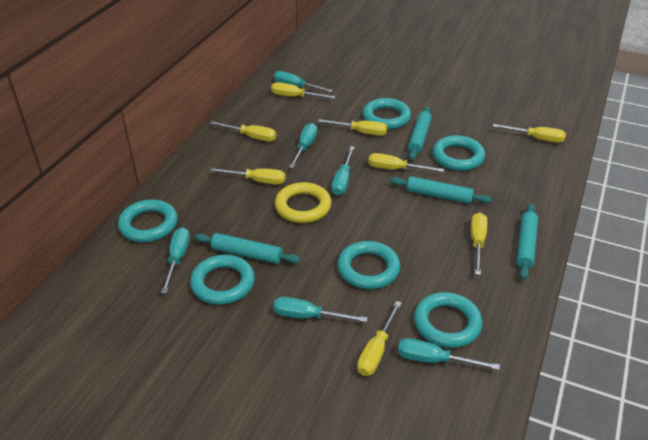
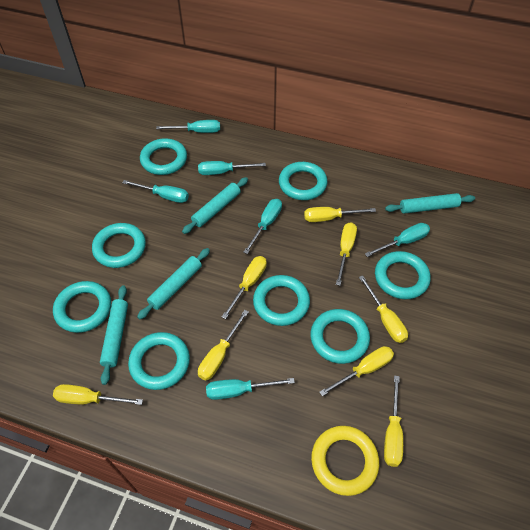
turquoise ring: 6 -> 8

